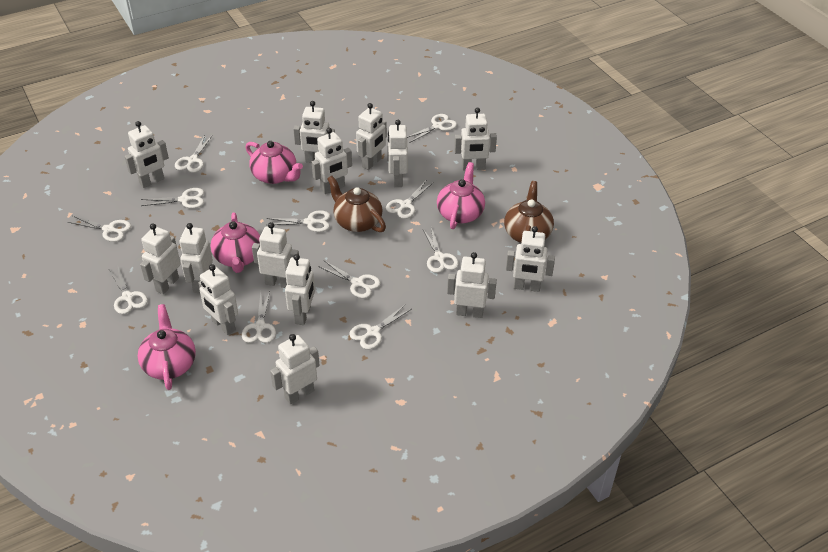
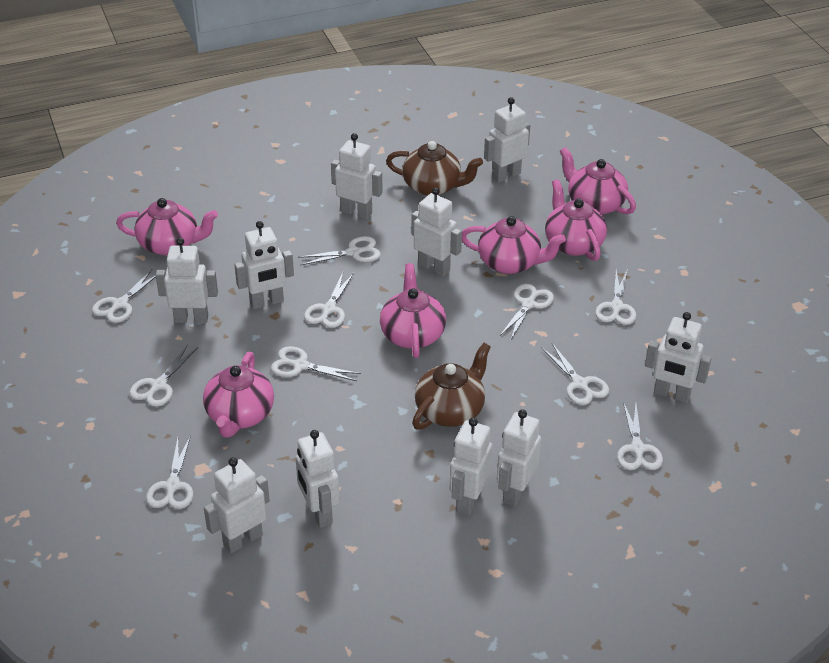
pink teapot: 4 -> 6
white robot: 14 -> 10
white scissors: 11 -> 10

